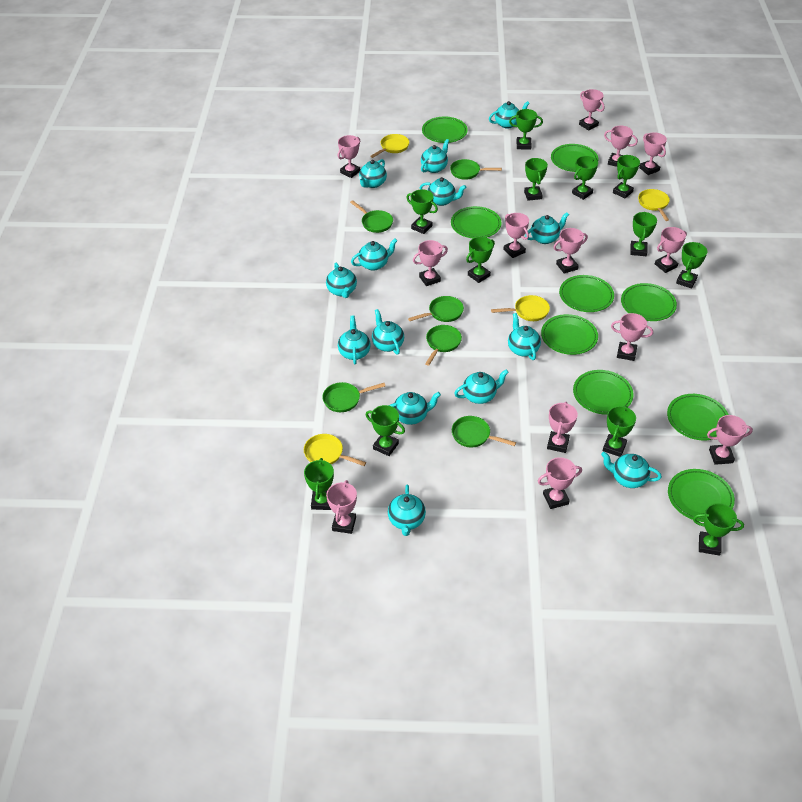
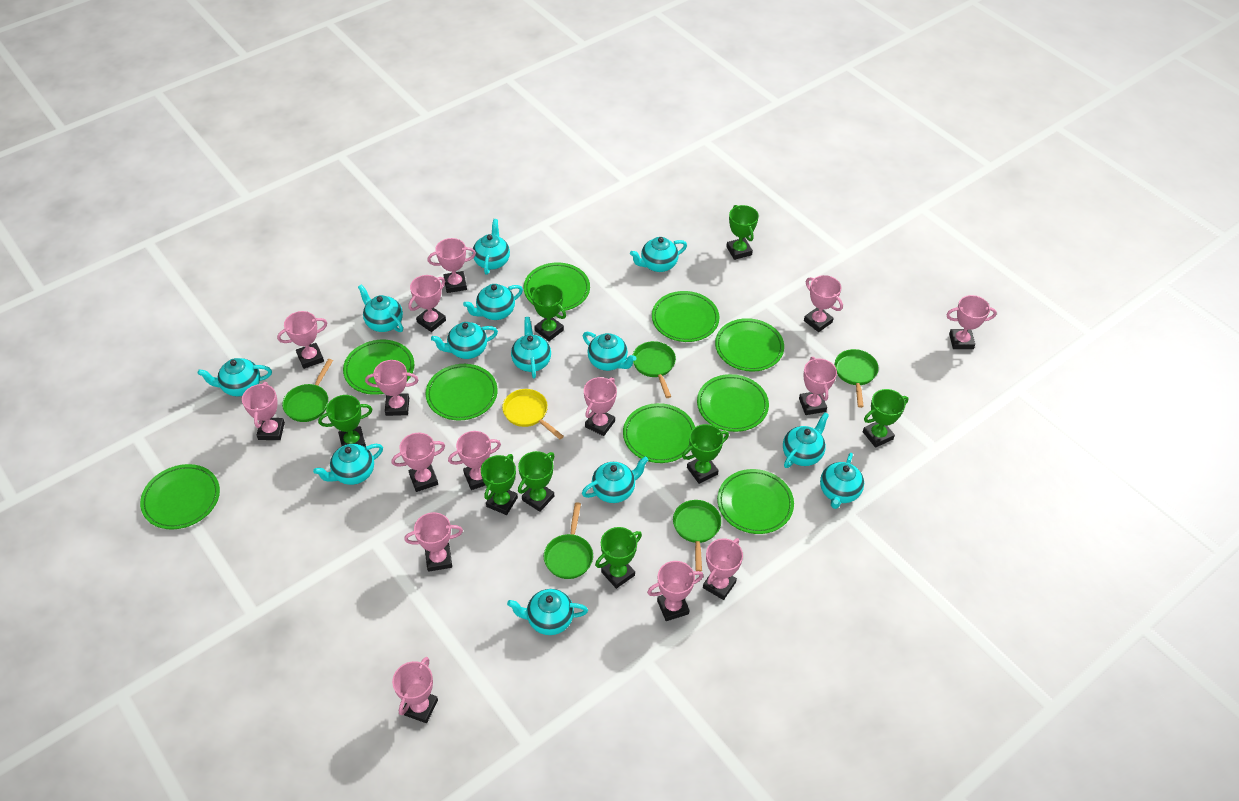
green pan: 6 -> 5
green trophy: 12 -> 8
pink trophy: 13 -> 15
turquoise teapot: 14 -> 13
yellow pan: 4 -> 1

